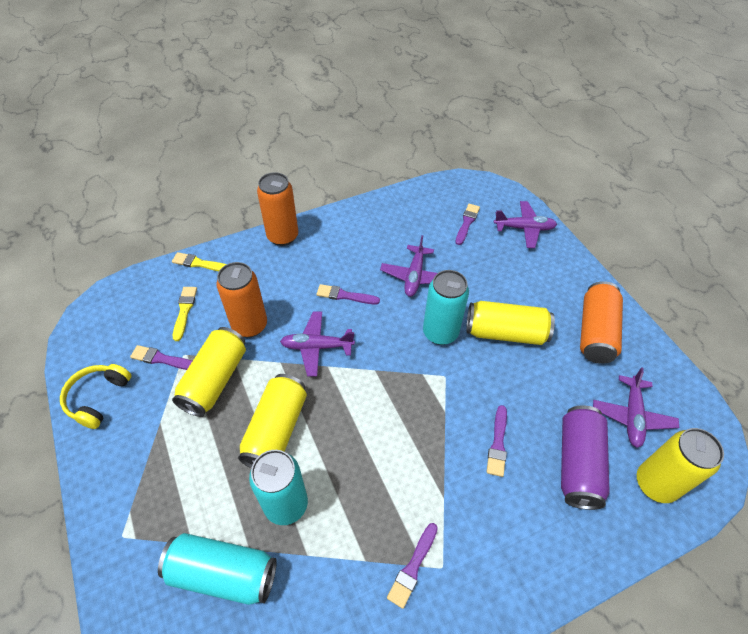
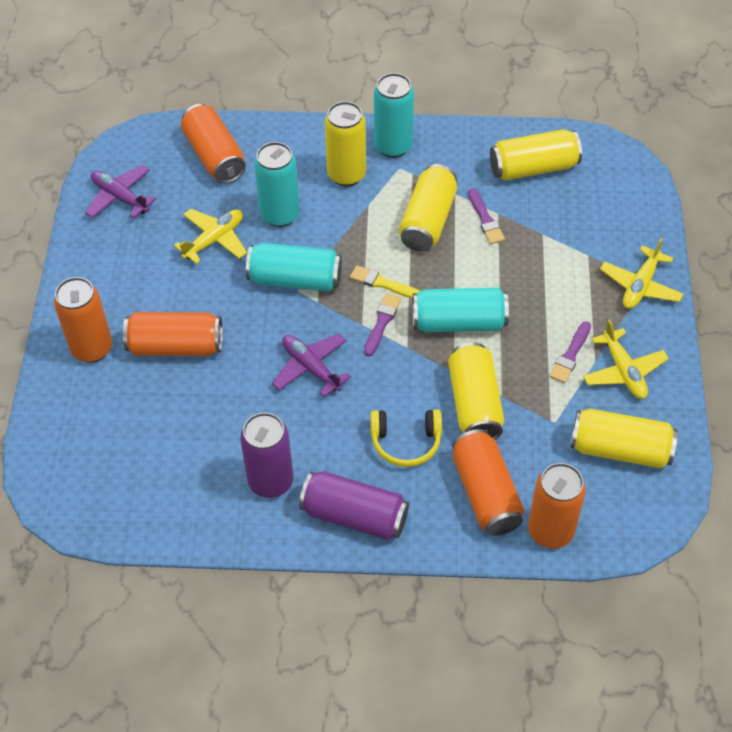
orange can: 3 -> 5
purple brush: 5 -> 3
purple can: 1 -> 2
purple plane: 4 -> 2
turquoise can: 3 -> 4
yellow brush: 2 -> 1
yellow can: 4 -> 5
yellow plane: 0 -> 3

